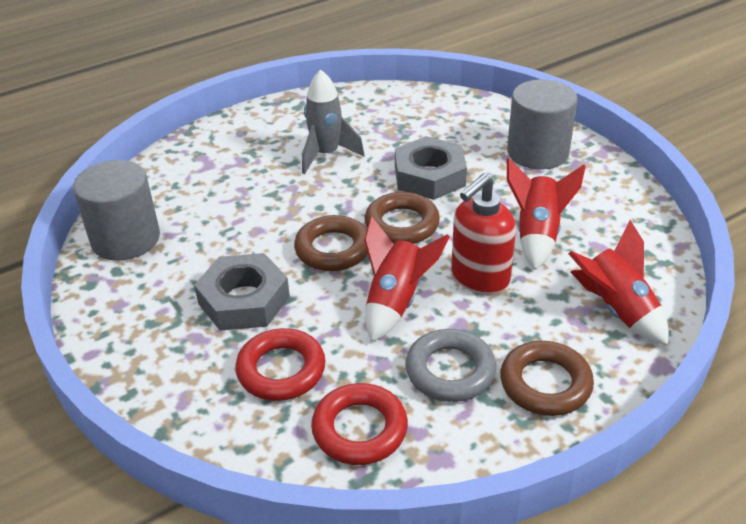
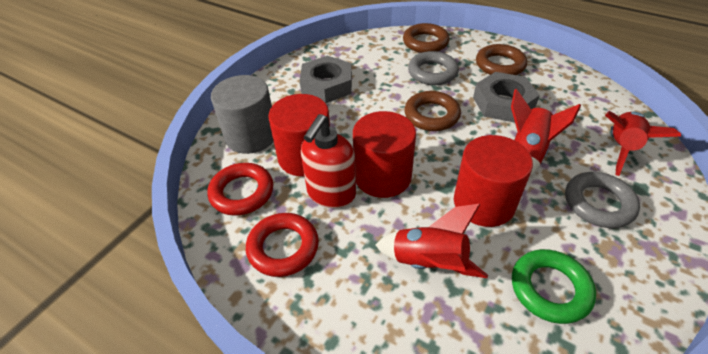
green ring: 0 -> 1
grey cylinder: 2 -> 1
grey ring: 1 -> 2
grey rocket: 1 -> 0
red cylinder: 0 -> 3

